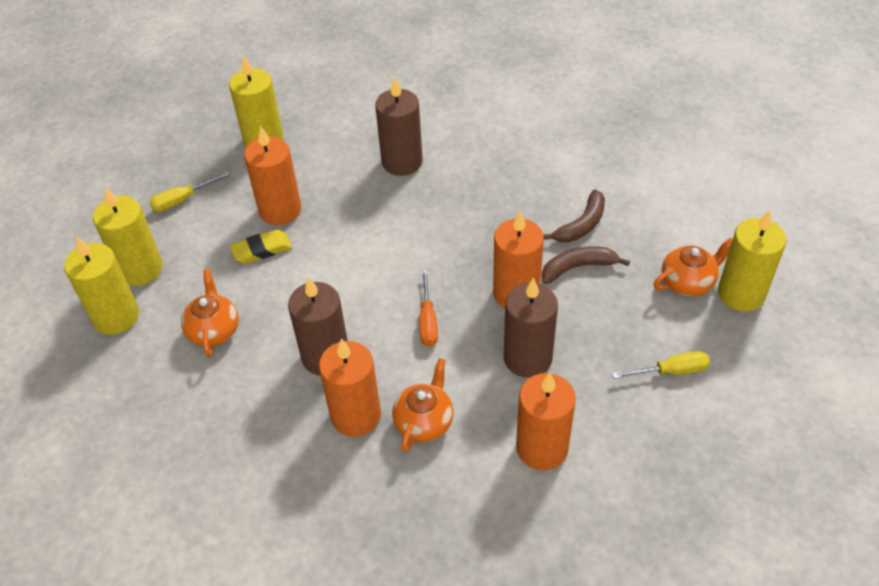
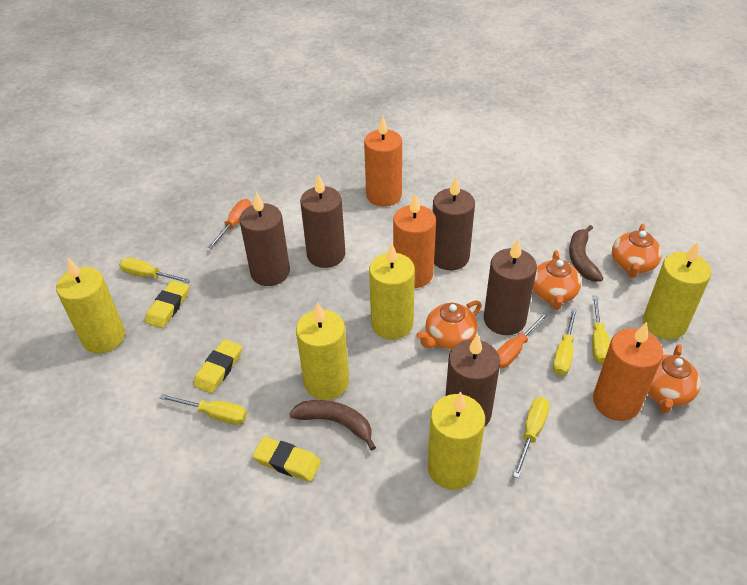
brown candle: 3 -> 5
orange candle: 4 -> 3
orange screwdriver: 1 -> 2
orange teapot: 3 -> 4
yellow candle: 4 -> 5
yellow eraser: 1 -> 3
yellow screwdriver: 2 -> 5

